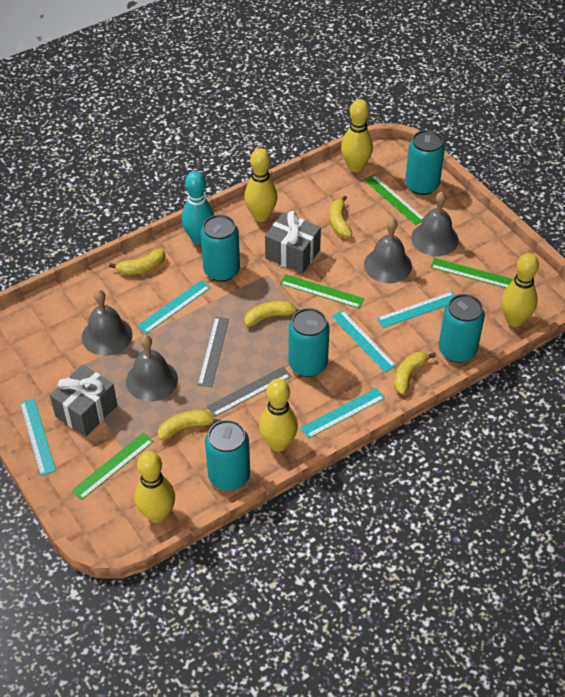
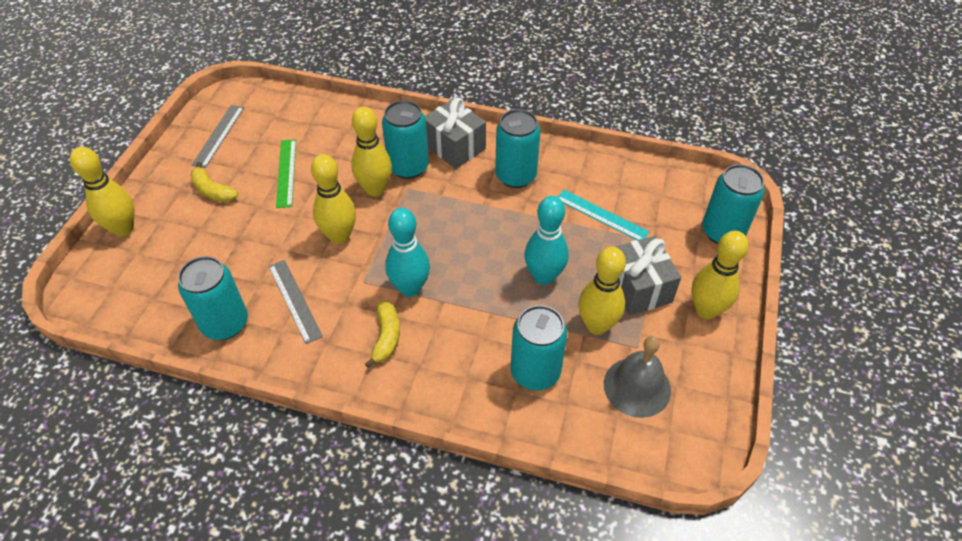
green ruler: 4 -> 1
grey bell: 4 -> 1
turquoise bowling pin: 1 -> 2
turquoise ruler: 5 -> 1
yellow banana: 5 -> 2

